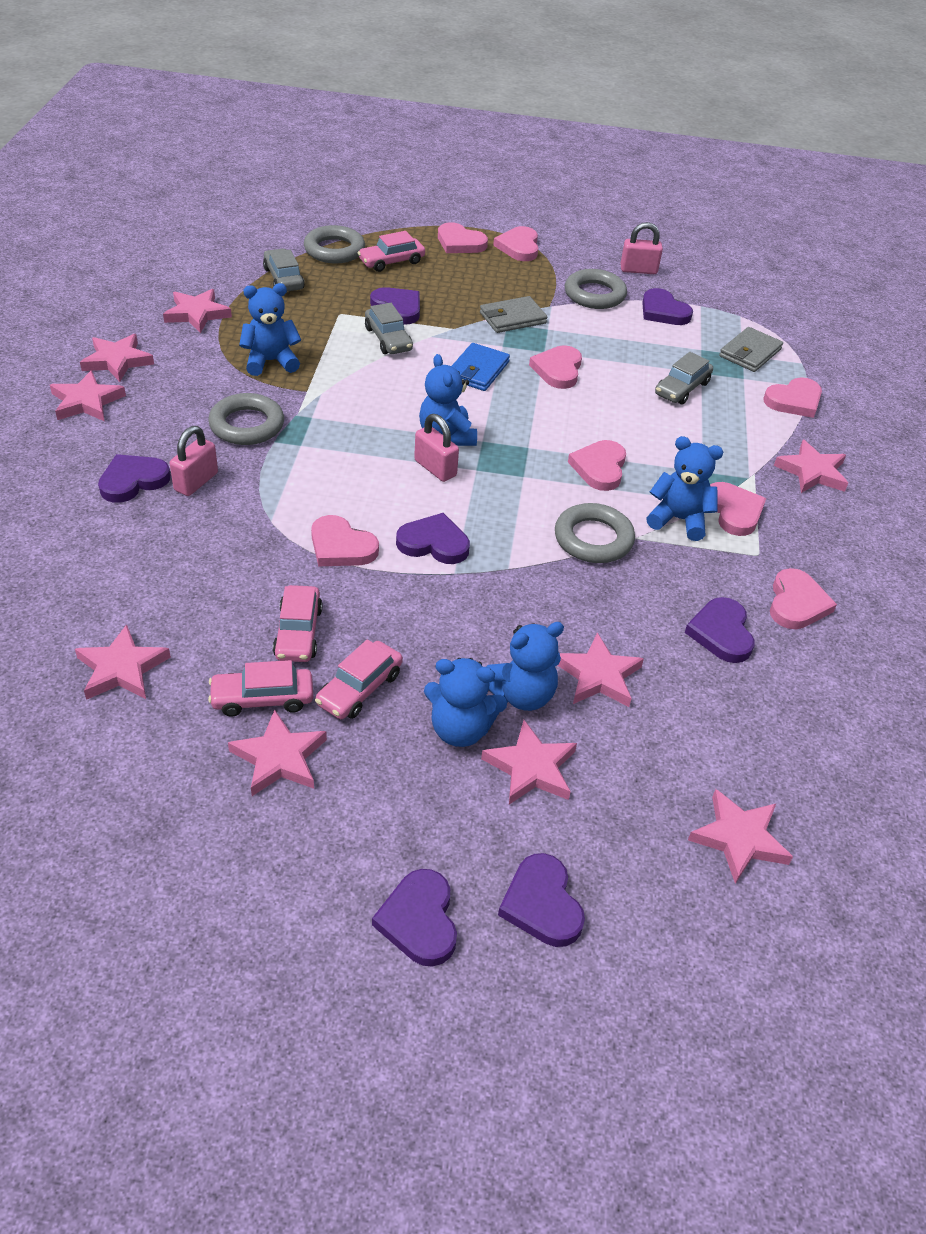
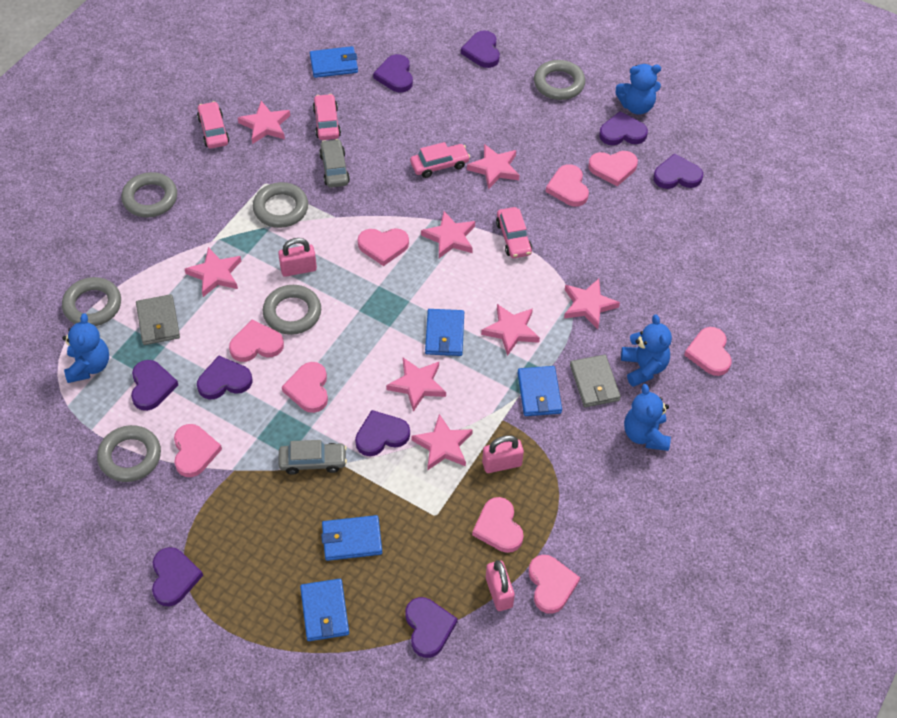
blue teddy bear: 5 -> 4
blue wallet: 1 -> 5
grey car: 3 -> 2
grey ring: 4 -> 6
pink heart: 8 -> 9
pink star: 9 -> 8
purple heart: 7 -> 9

